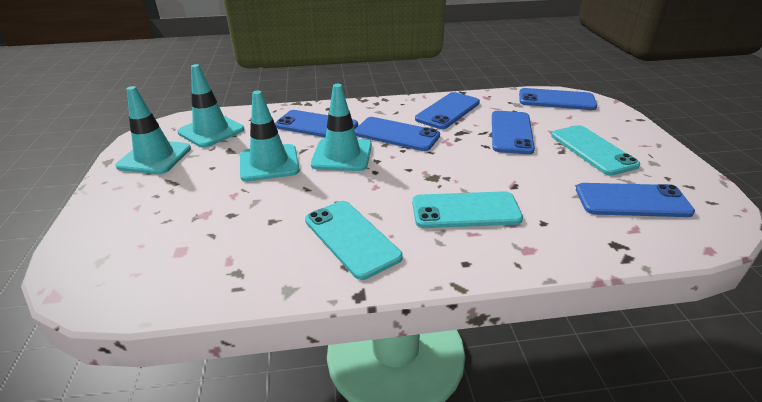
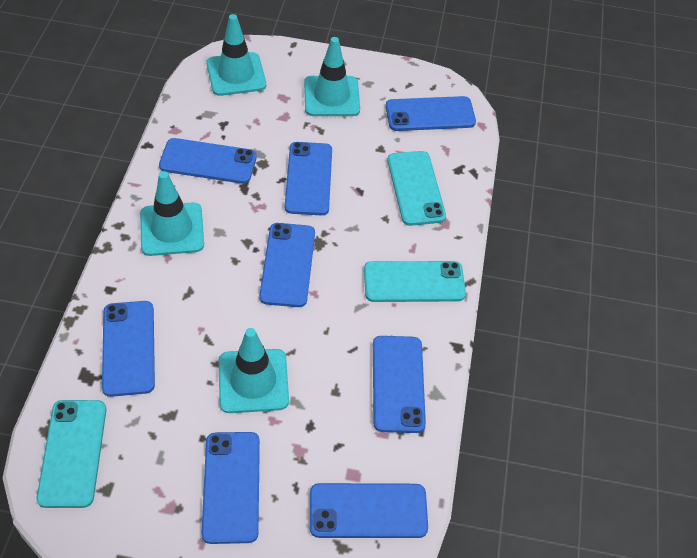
blue phone: 6 -> 8

